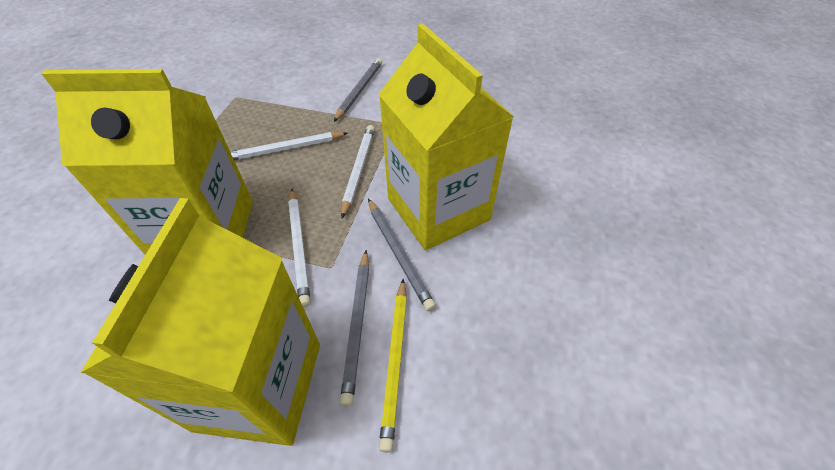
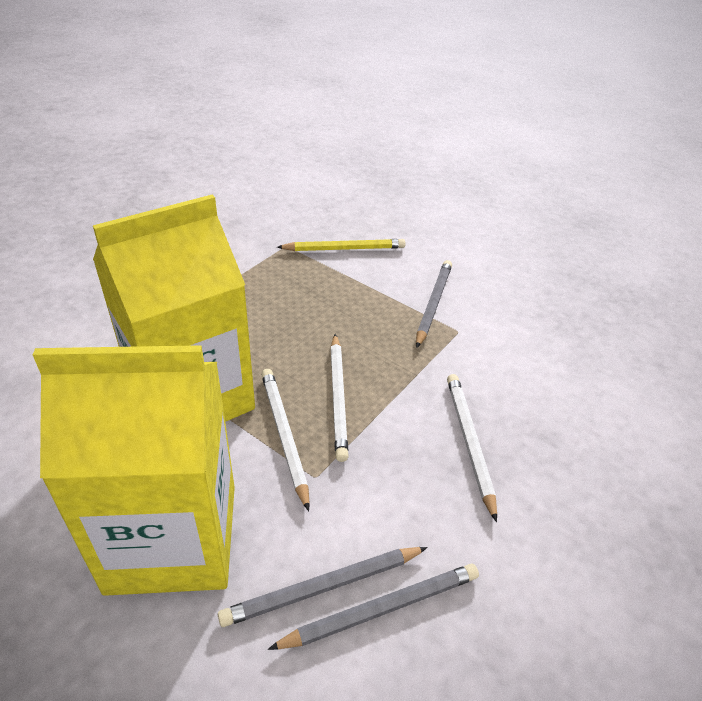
yellow carton: 3 -> 2

